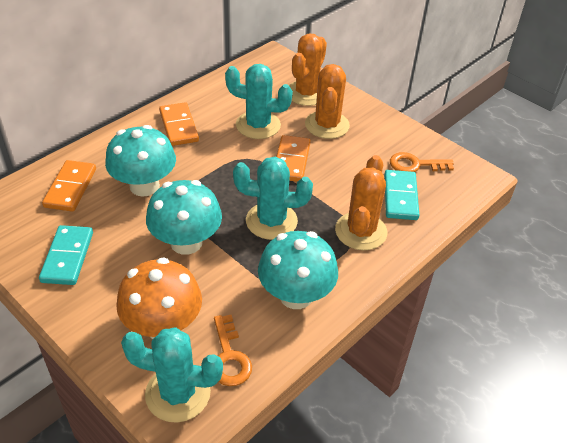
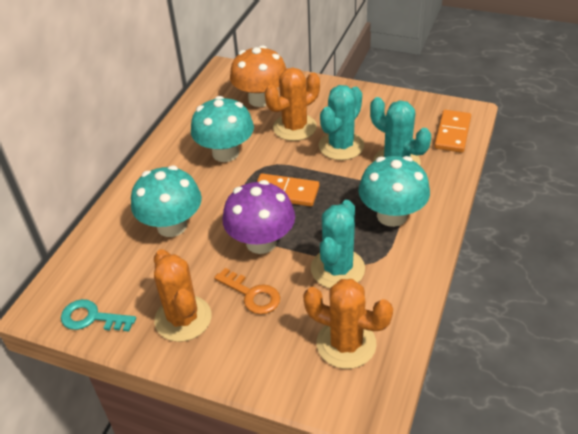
orange domino: 3 -> 2
orange key: 2 -> 1
purple mushroom: 0 -> 1
turquoise domino: 2 -> 0
turquoise key: 0 -> 1

